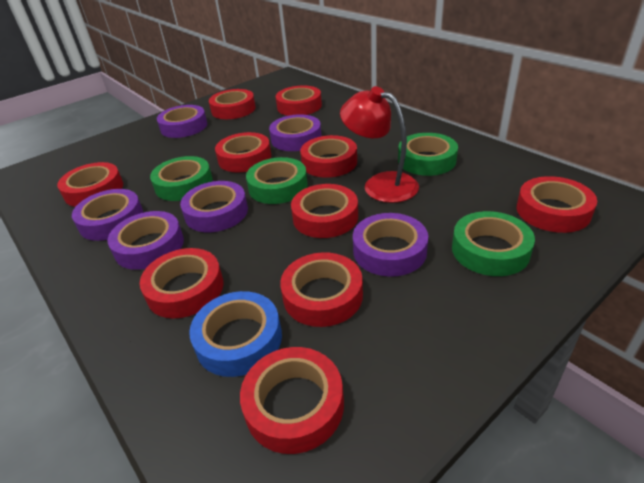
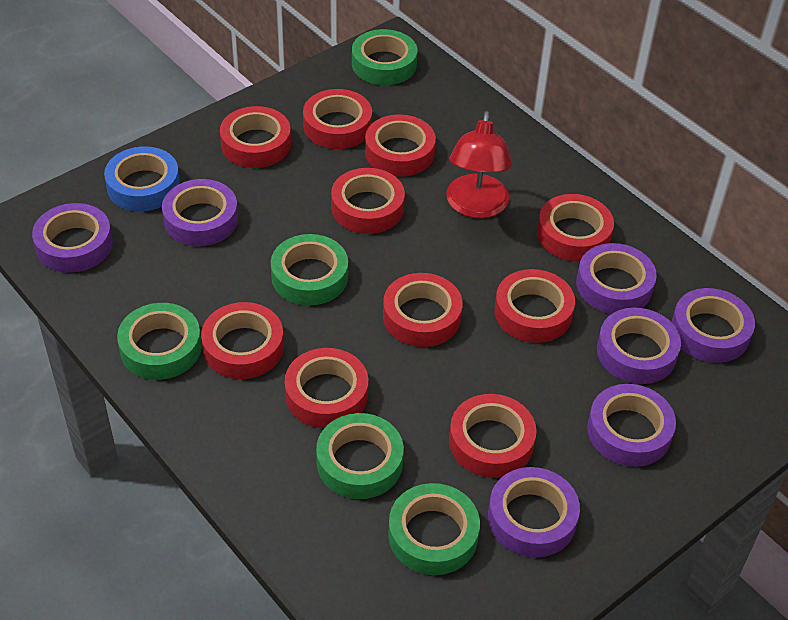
green tape: 4 -> 5
purple tape: 6 -> 7

